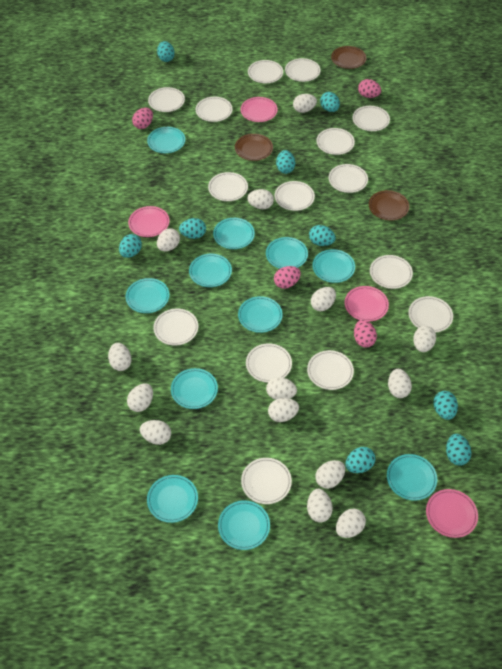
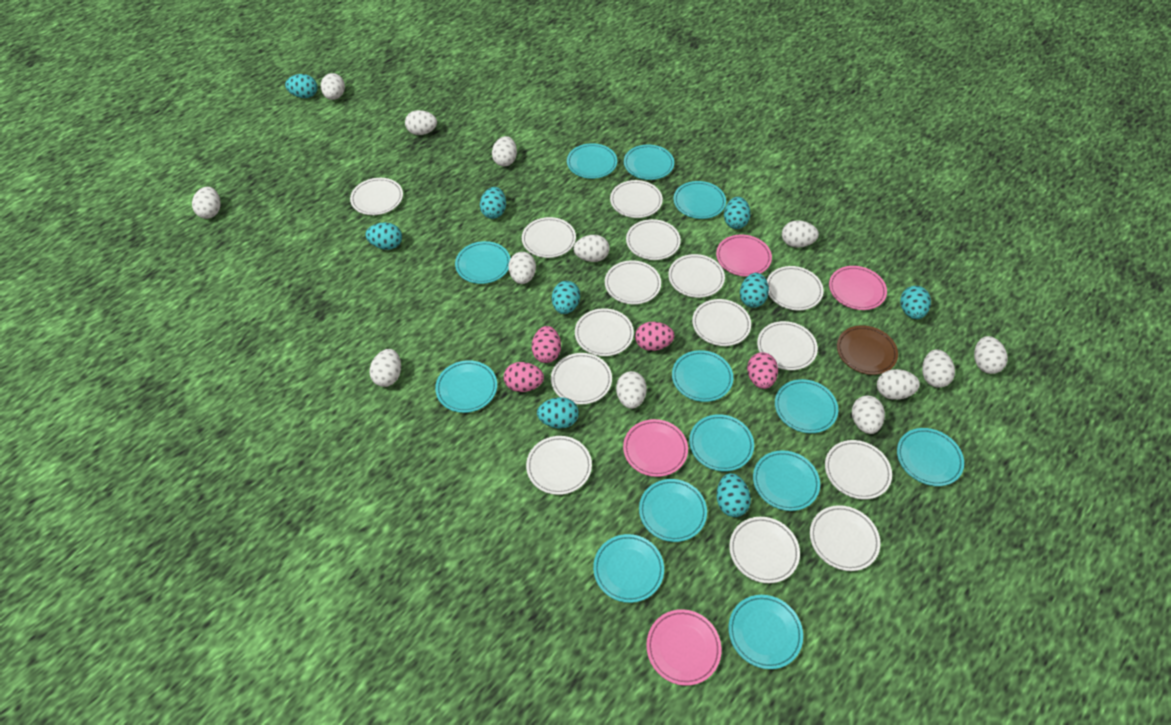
brown plate: 3 -> 1
turquoise plate: 11 -> 13
white egg: 14 -> 13

